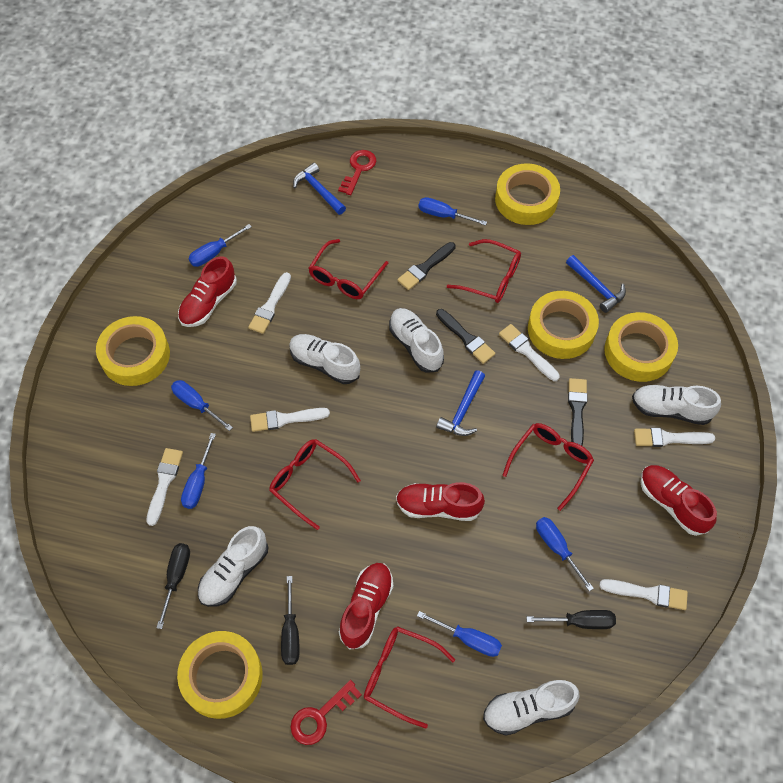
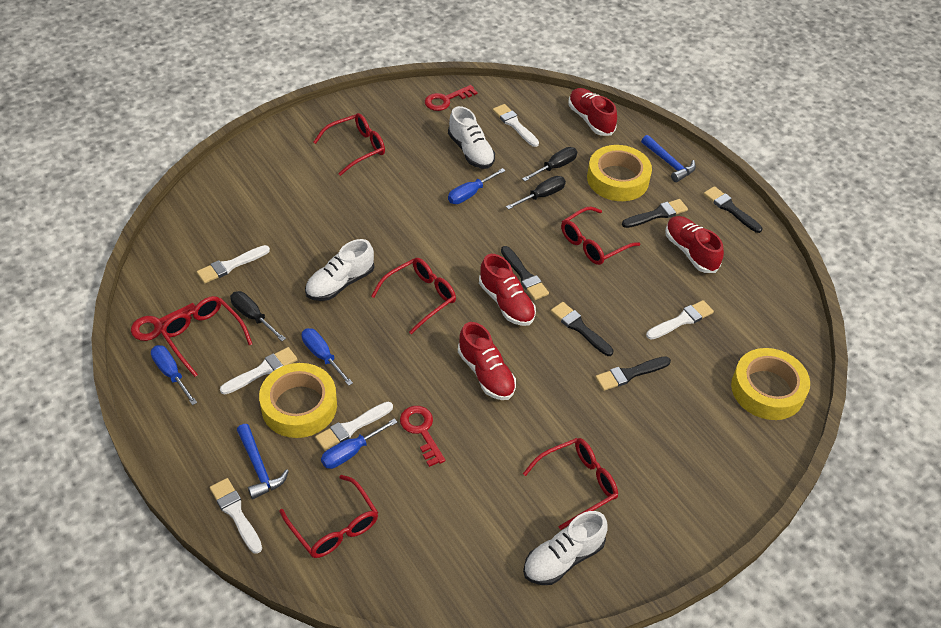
black brush: 3 -> 5
blue hammer: 3 -> 2
blue screwdriver: 6 -> 4
red glasses: 5 -> 6
red key: 2 -> 3
white shoe: 5 -> 3
yellow tape: 5 -> 3

